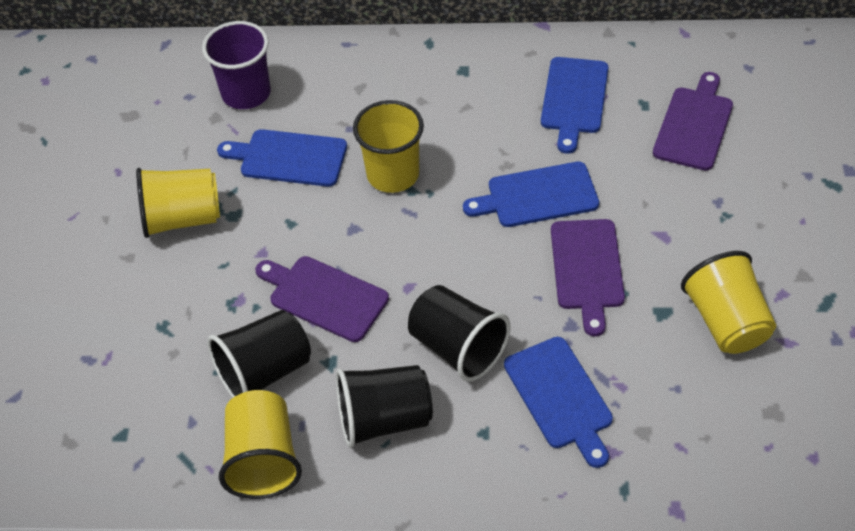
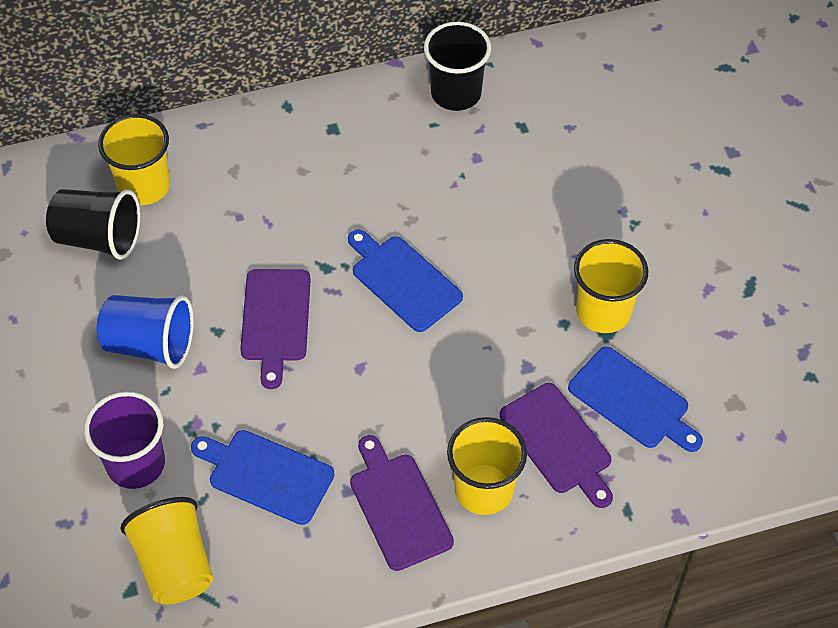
black cup: 3 -> 2
blue cup: 0 -> 1
blue cutting board: 4 -> 3

